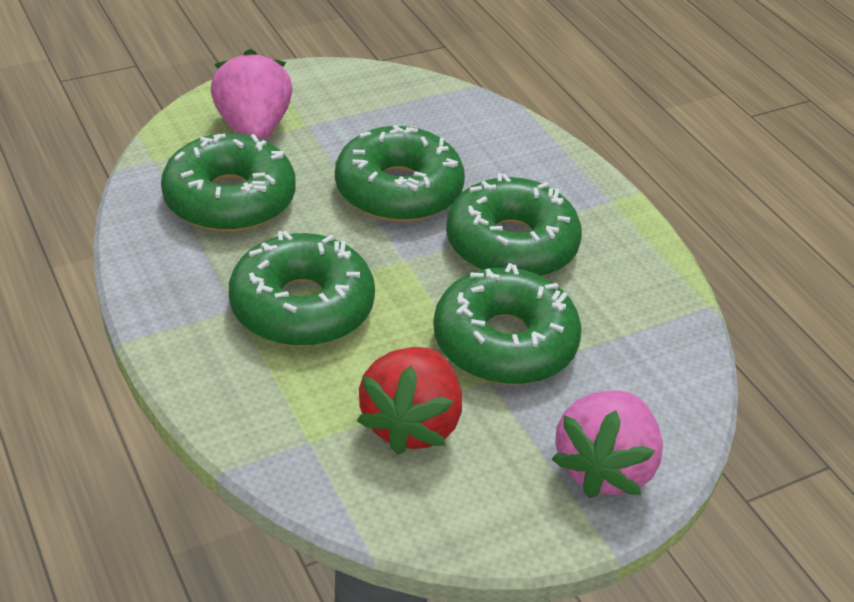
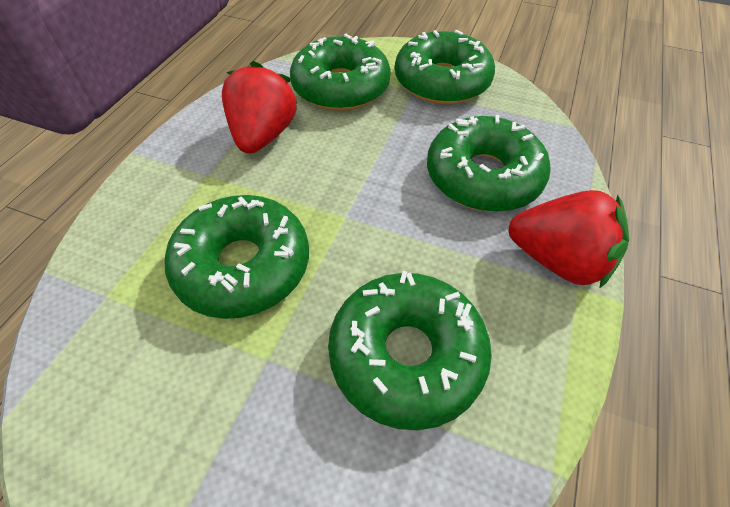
pink strawberry: 2 -> 0
red strawberry: 1 -> 2

